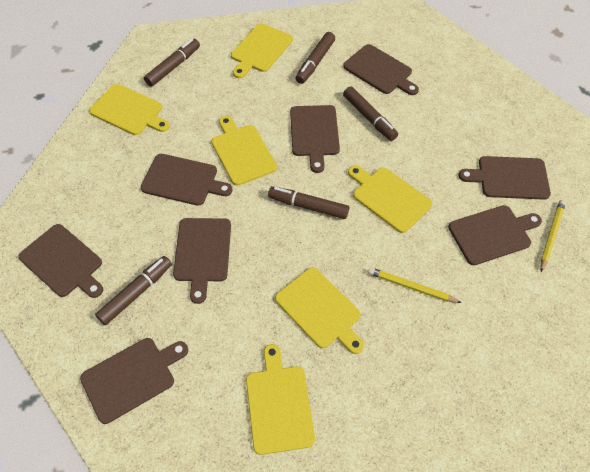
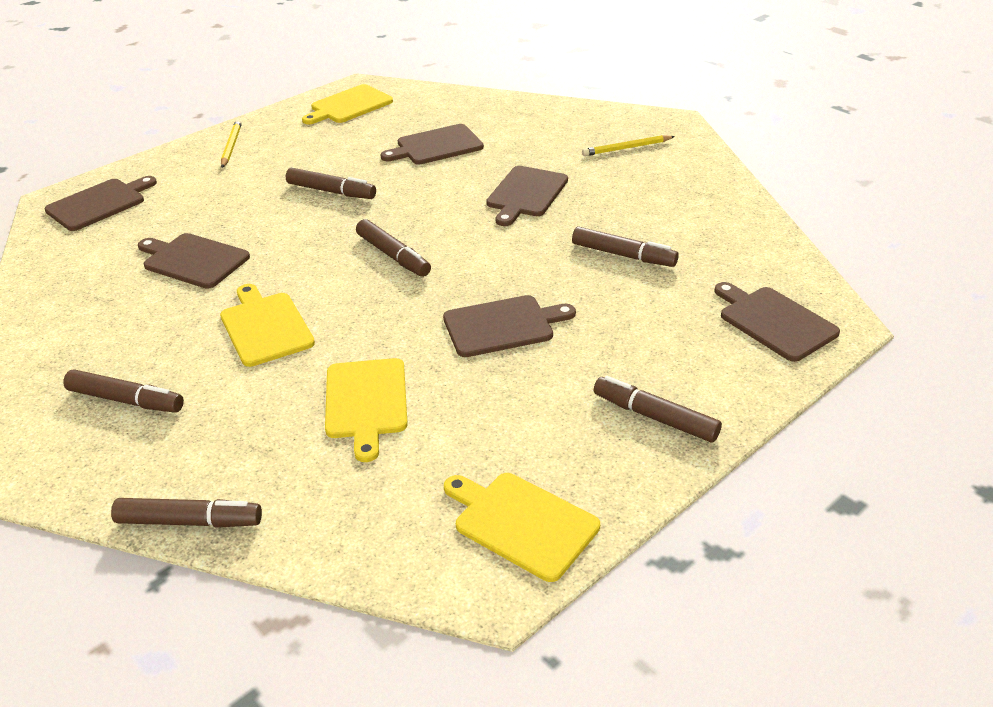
brown cutting board: 8 -> 6
brown marker: 5 -> 6
yellow cutting board: 6 -> 4

